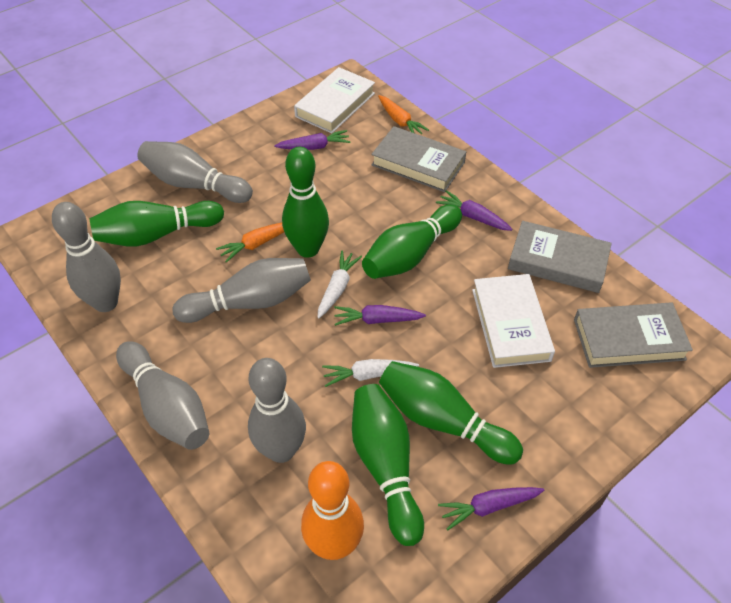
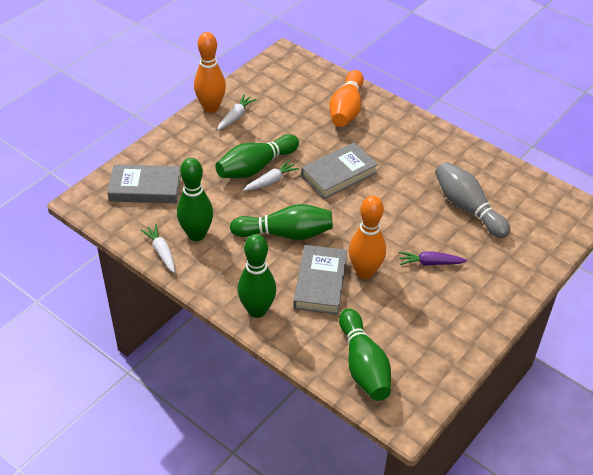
grey bowling pin: 5 -> 1
orange bowling pin: 1 -> 3
orange carrot: 2 -> 0
purple carrot: 4 -> 1
white book: 2 -> 0
white carrot: 2 -> 3

